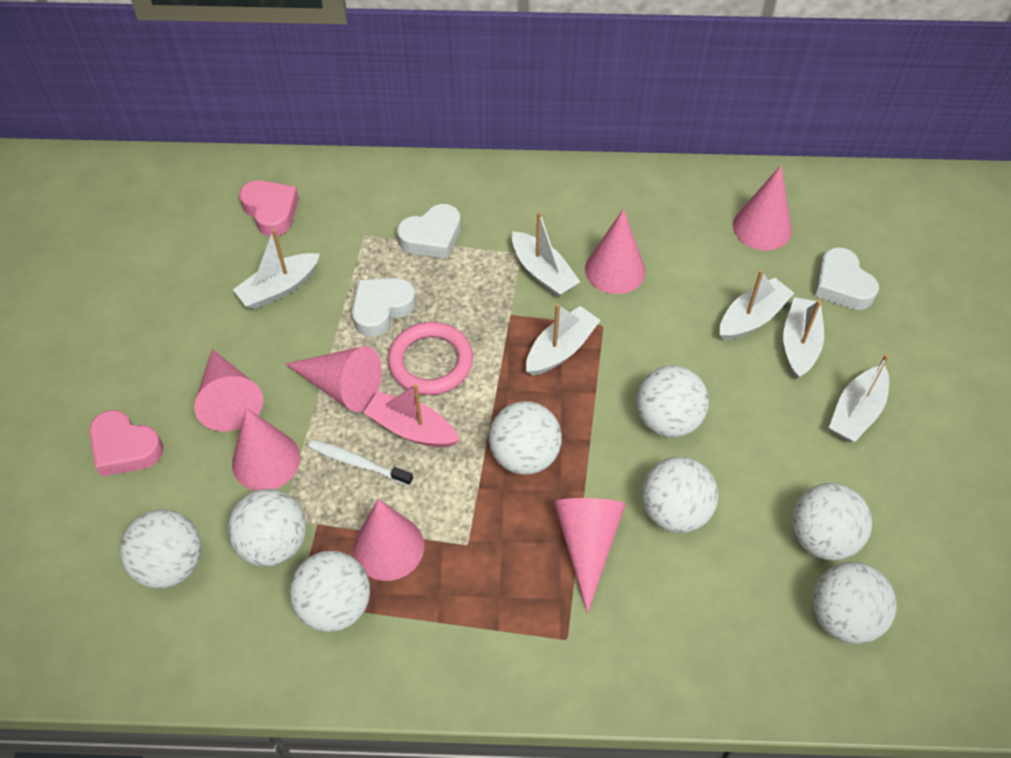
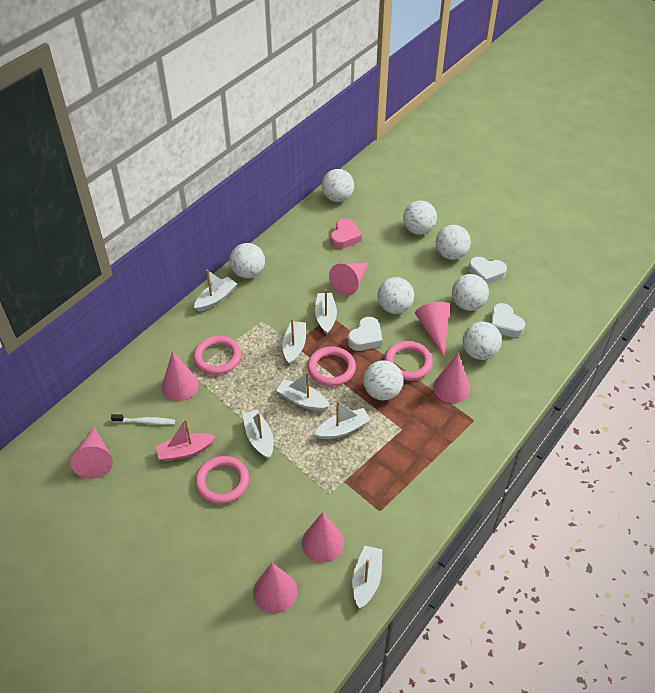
pink heart: 2 -> 1
pink ring: 1 -> 4
white boat: 6 -> 7

